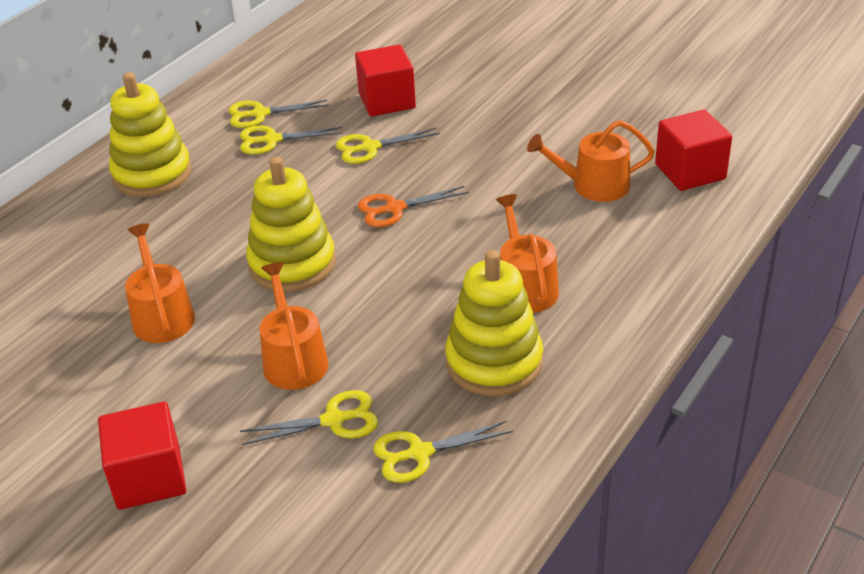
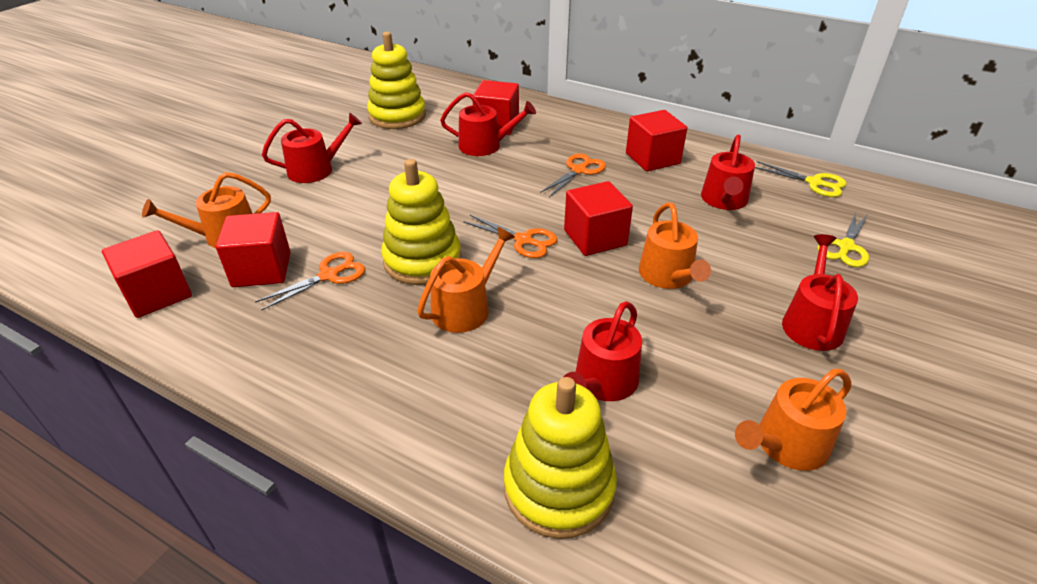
orange scissors: 1 -> 3
red cube: 3 -> 5
red watering can: 0 -> 5
yellow scissors: 5 -> 2

